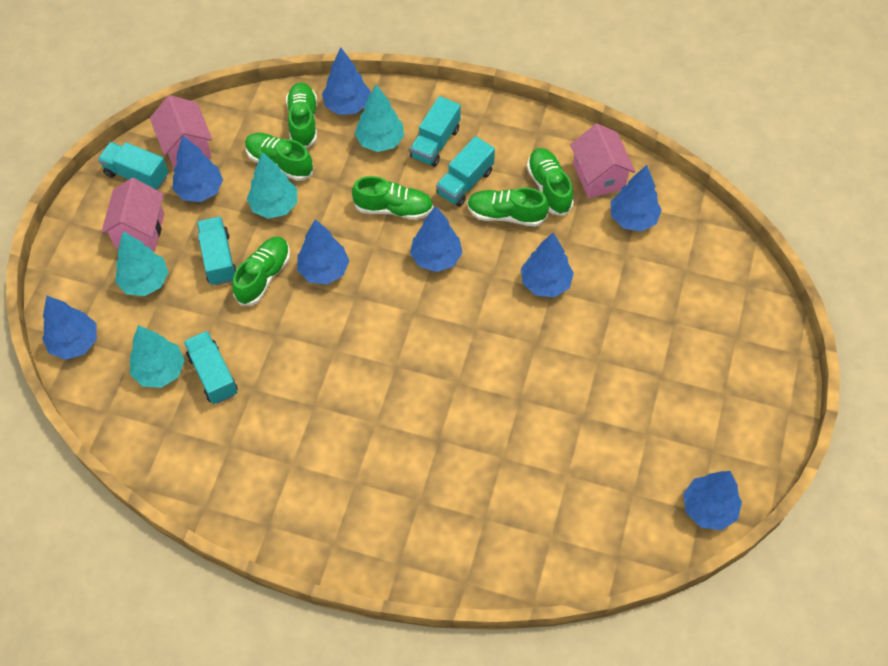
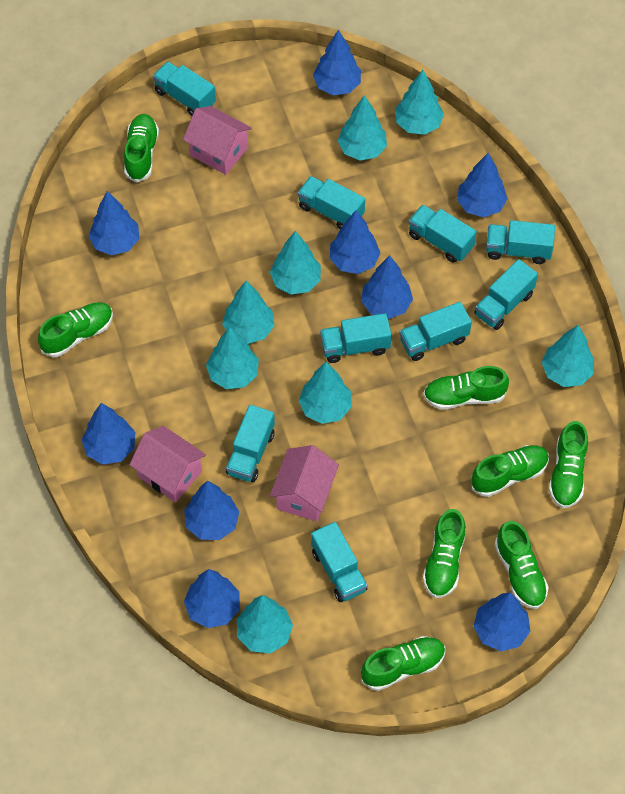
blue tree: 8 -> 9
green shoe: 6 -> 8
turquoise tree: 4 -> 8
turquoise truck: 5 -> 9

